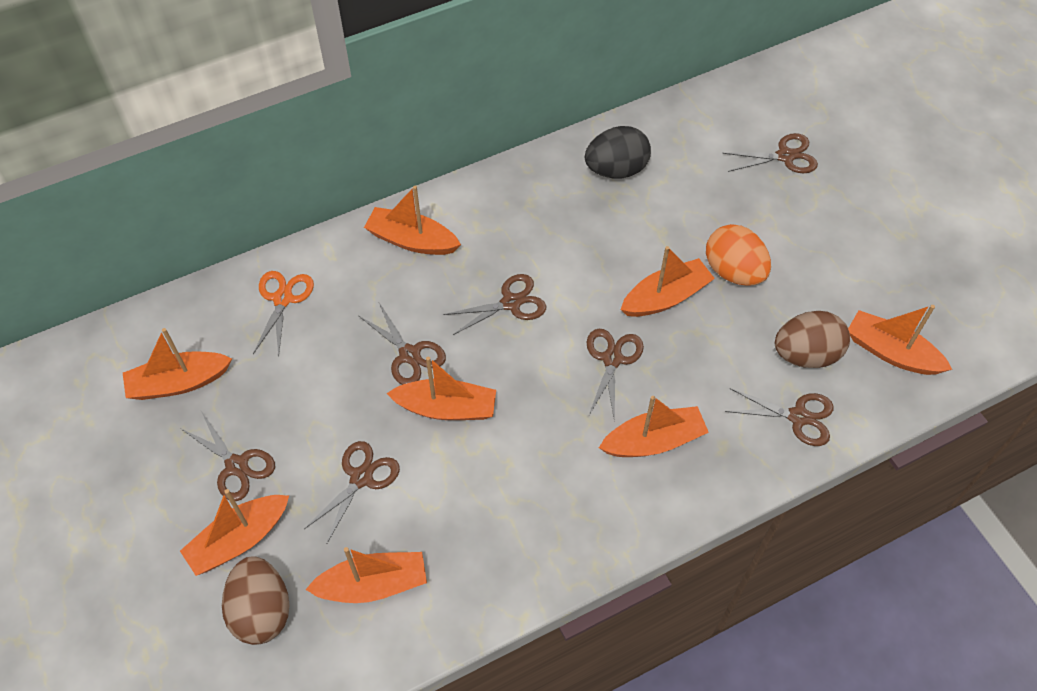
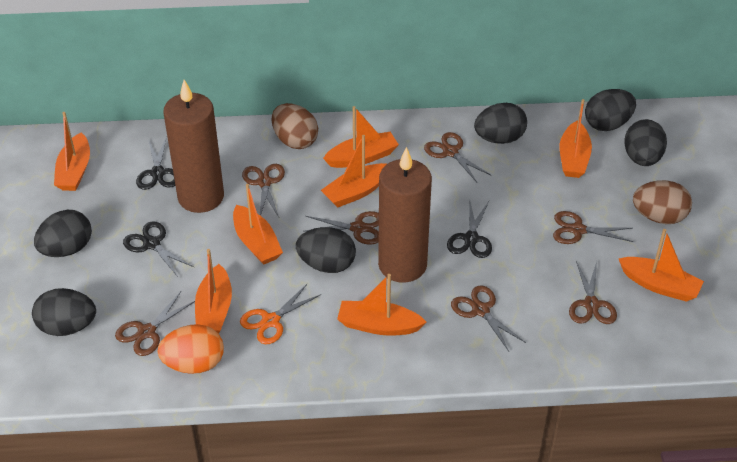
black egg: 1 -> 6
black scissors: 0 -> 3
brown candle: 0 -> 2

